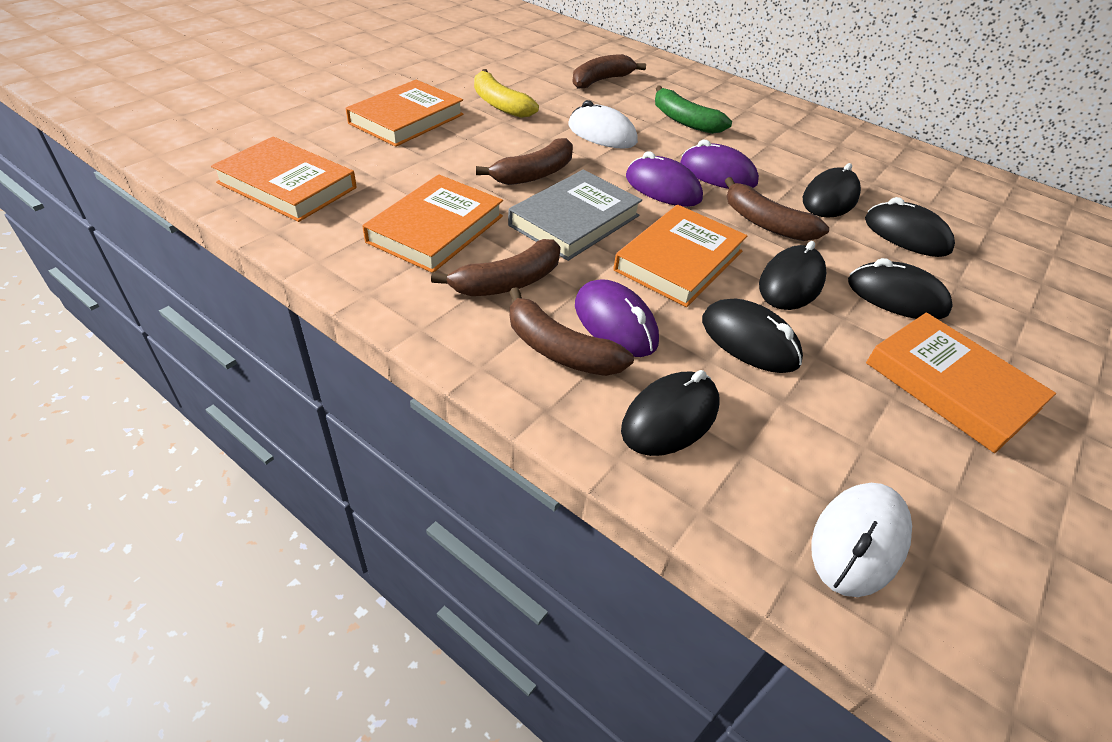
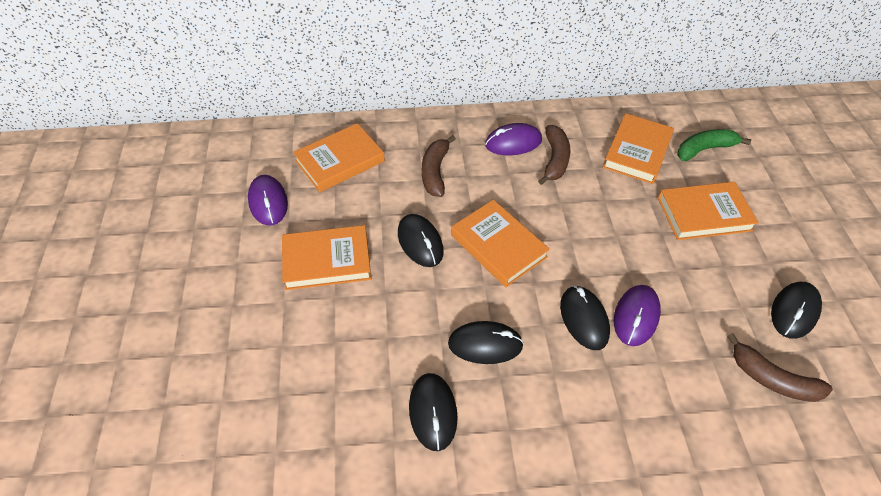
black mouse: 6 -> 5
brown banana: 5 -> 3
grey book: 1 -> 0
white mouse: 2 -> 0
yellow banana: 1 -> 0

